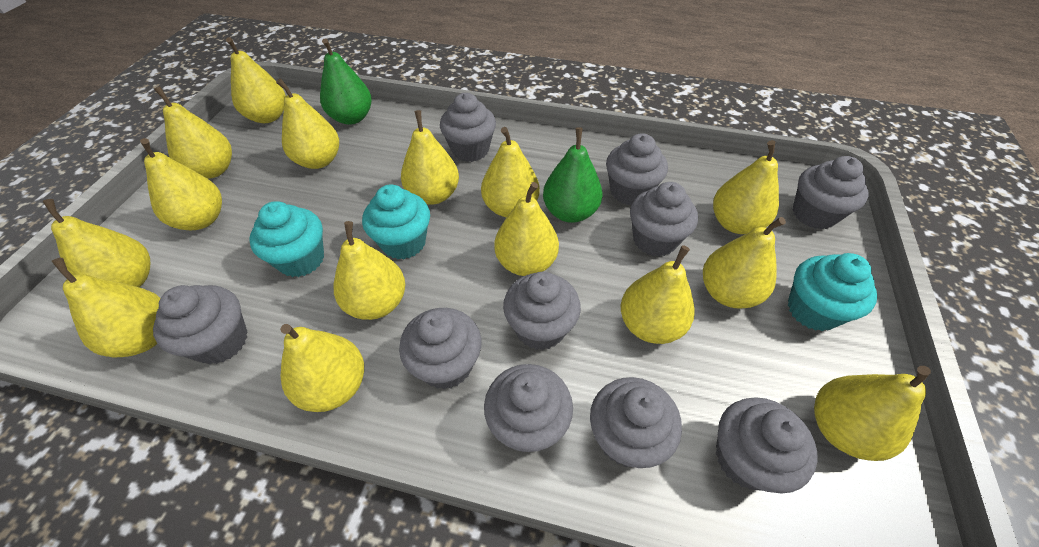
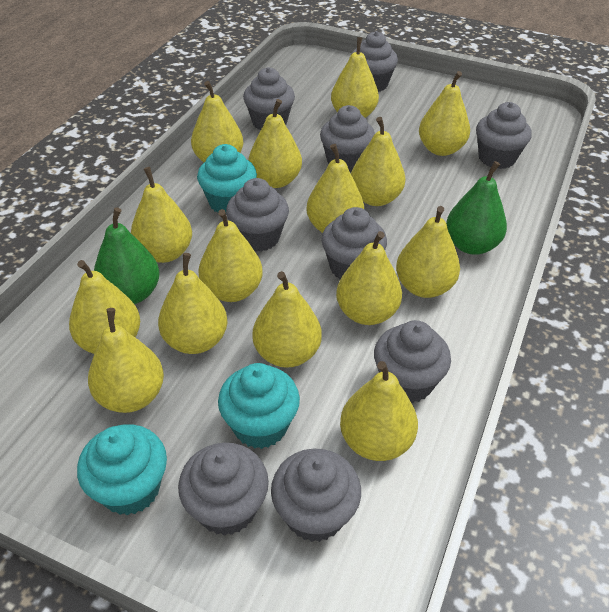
grey cupcake: 10 -> 9

